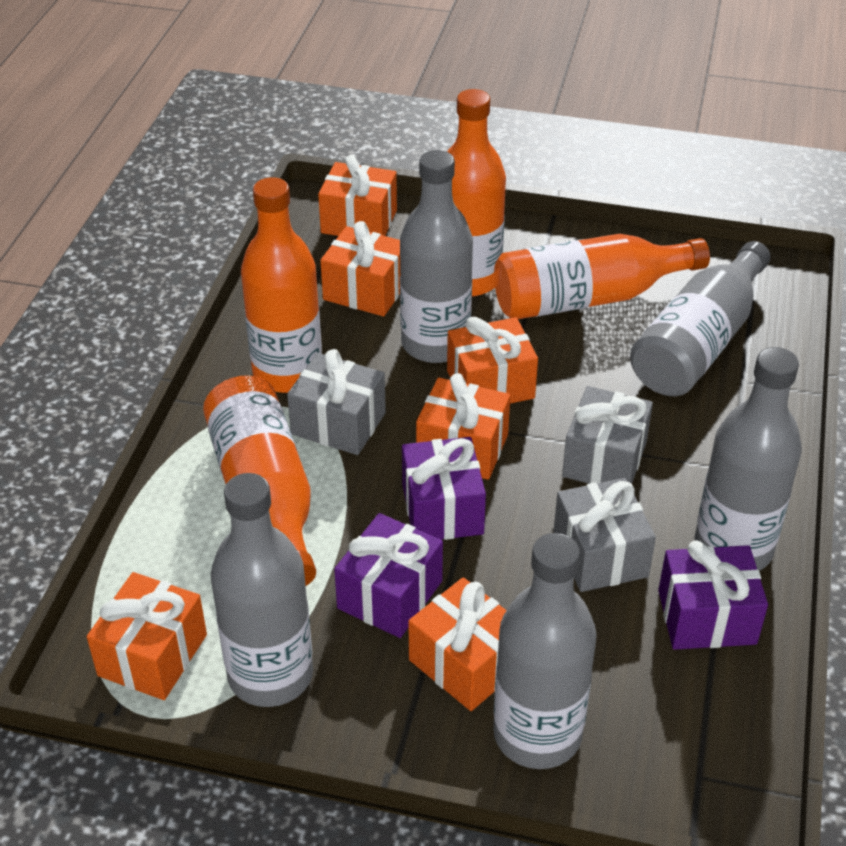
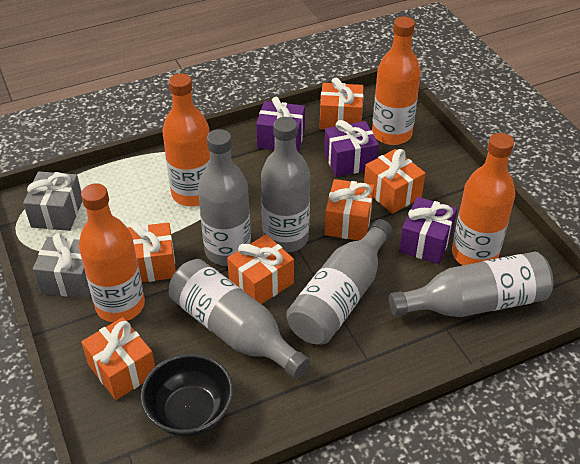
black bowl: 0 -> 1
grey gift: 3 -> 2

